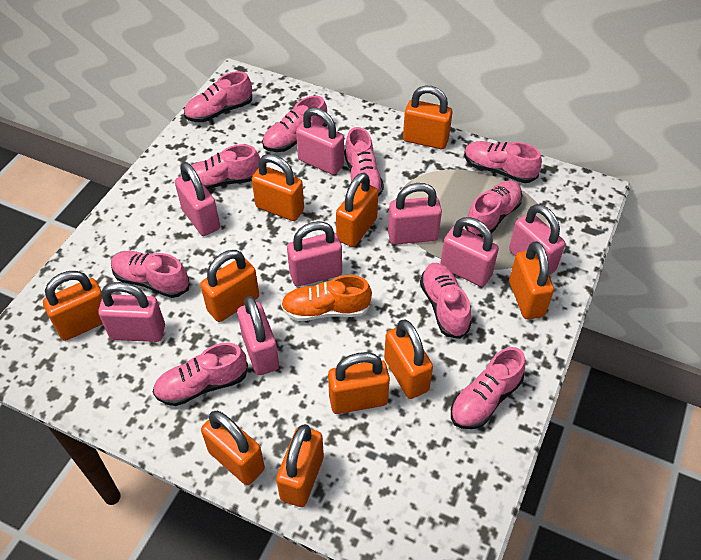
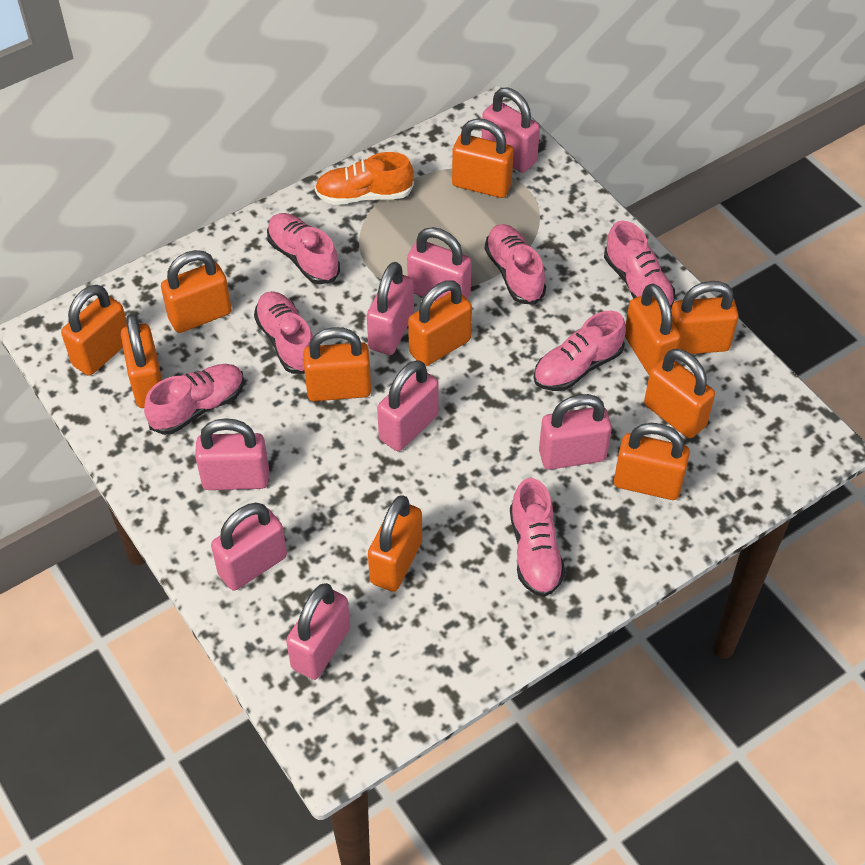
orange padlock: 10 -> 11
pink shoe: 10 -> 7

